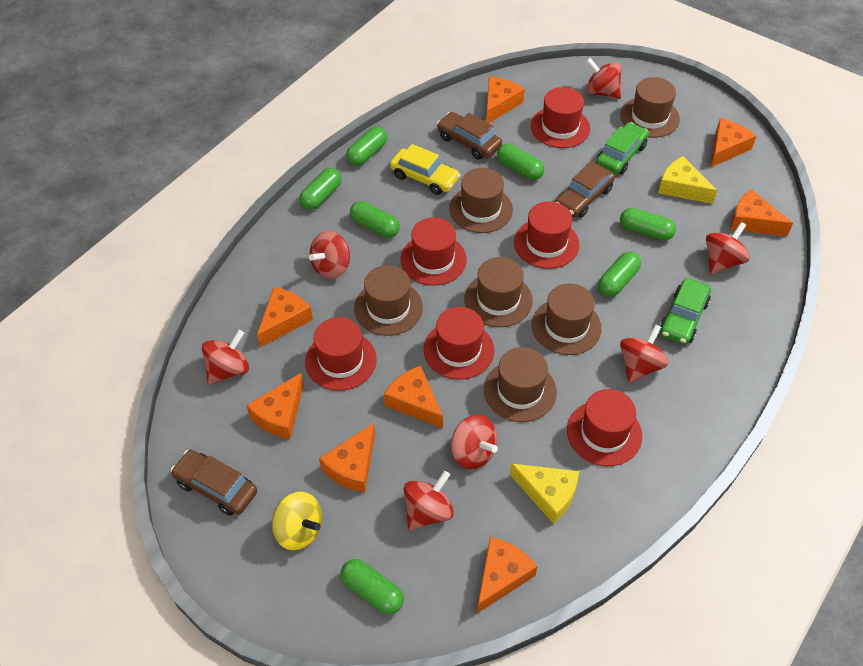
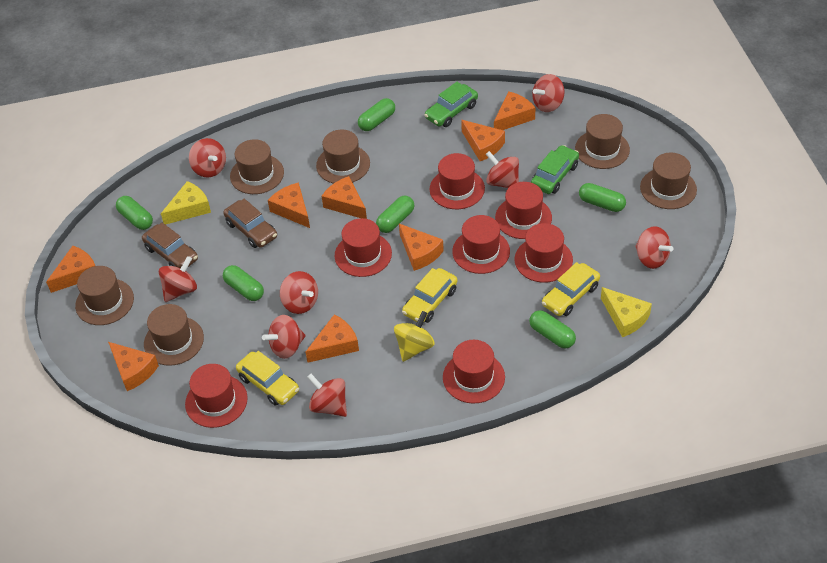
brown car: 3 -> 2
green capsule: 7 -> 6
red hat: 6 -> 7
red spinning top: 7 -> 8
yellow car: 1 -> 3

